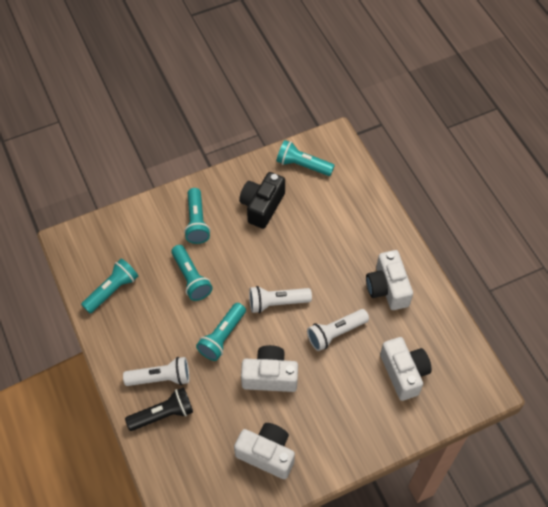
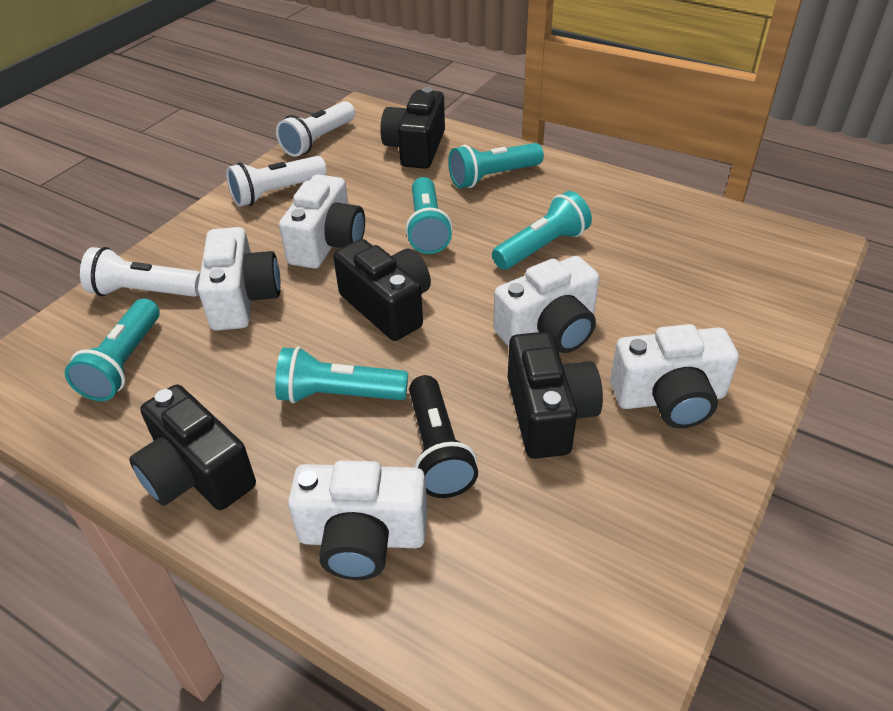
black camera: 1 -> 4
white camera: 4 -> 5

